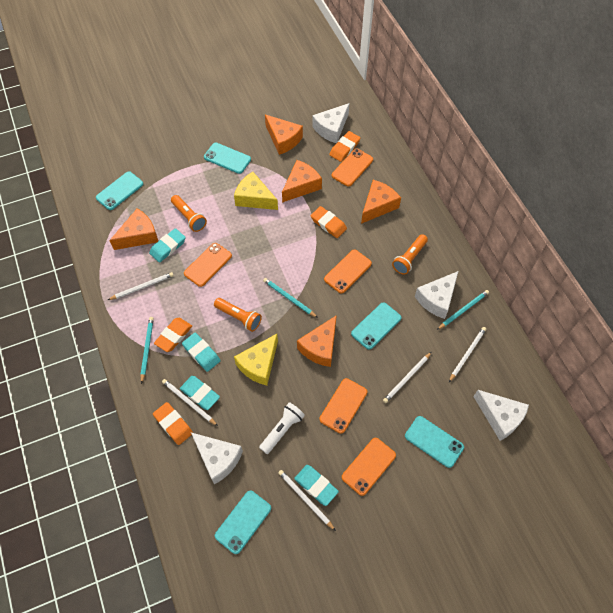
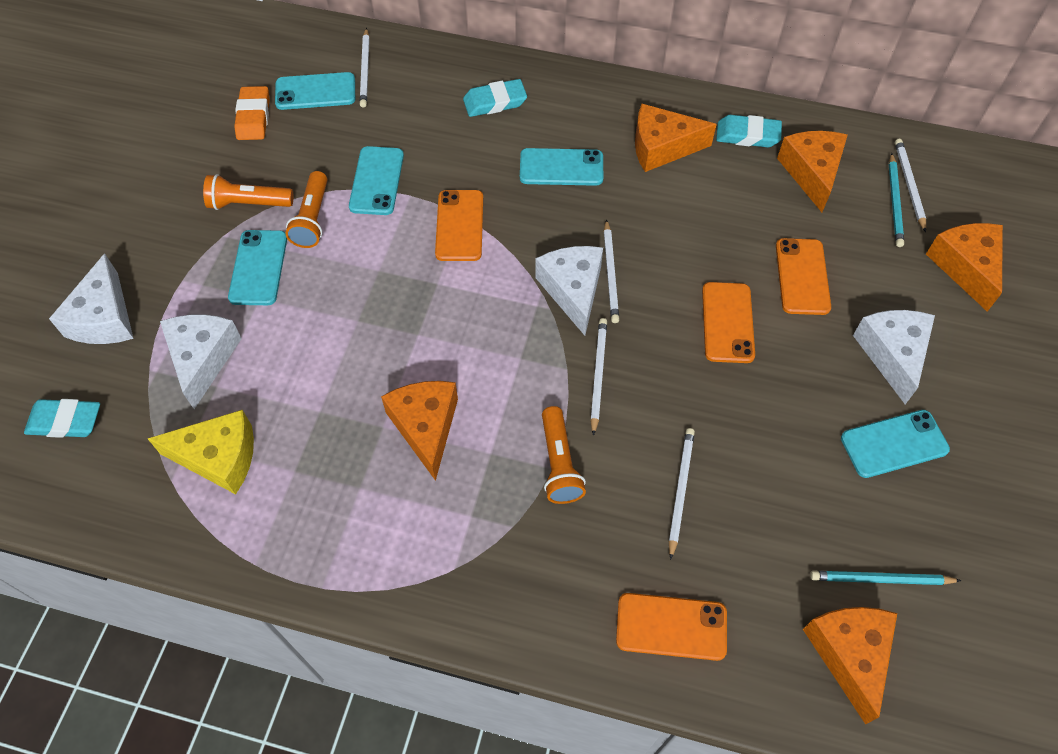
orange eraser: 4 -> 1
orange phone: 5 -> 4
turquoise eraser: 4 -> 3
turquoise pencil: 3 -> 2
white flashlight: 1 -> 0
yellow cheese: 2 -> 1

